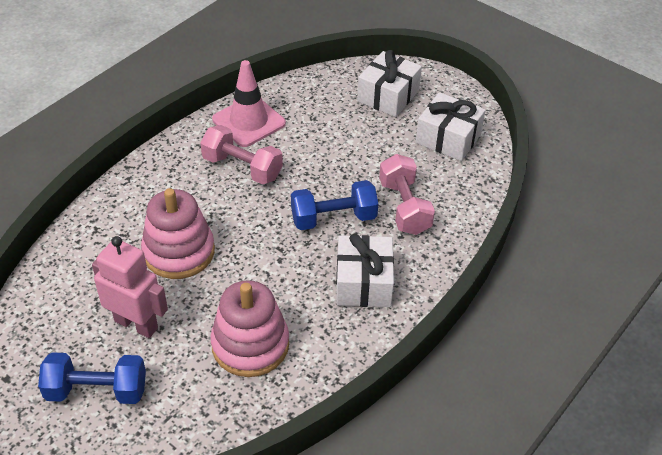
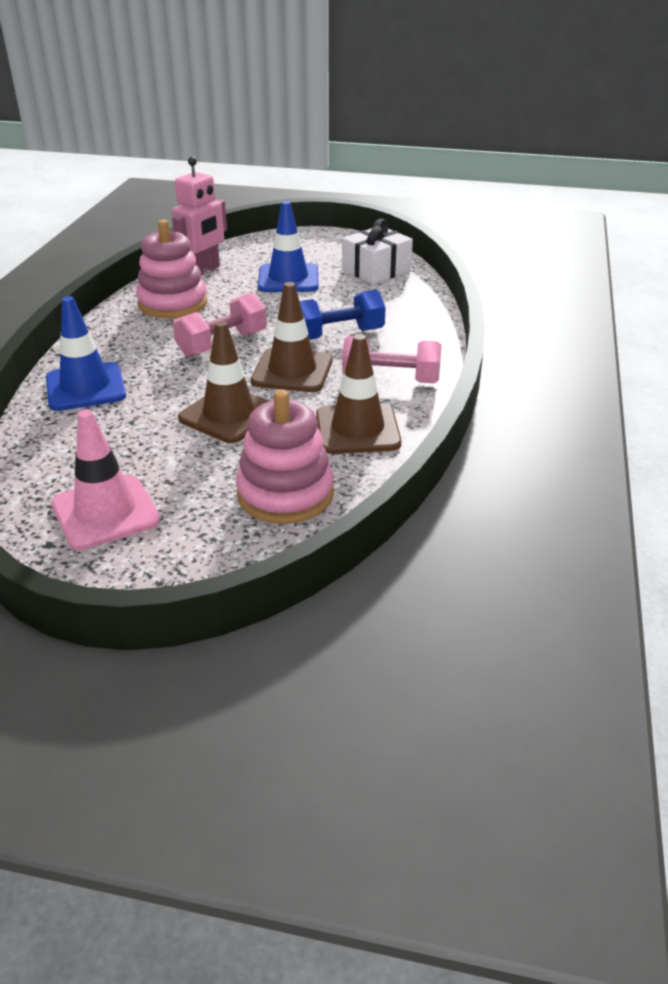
blue dumbbell: 2 -> 1
blue traffic cone: 0 -> 2
brown traffic cone: 0 -> 3
white gift: 3 -> 1

